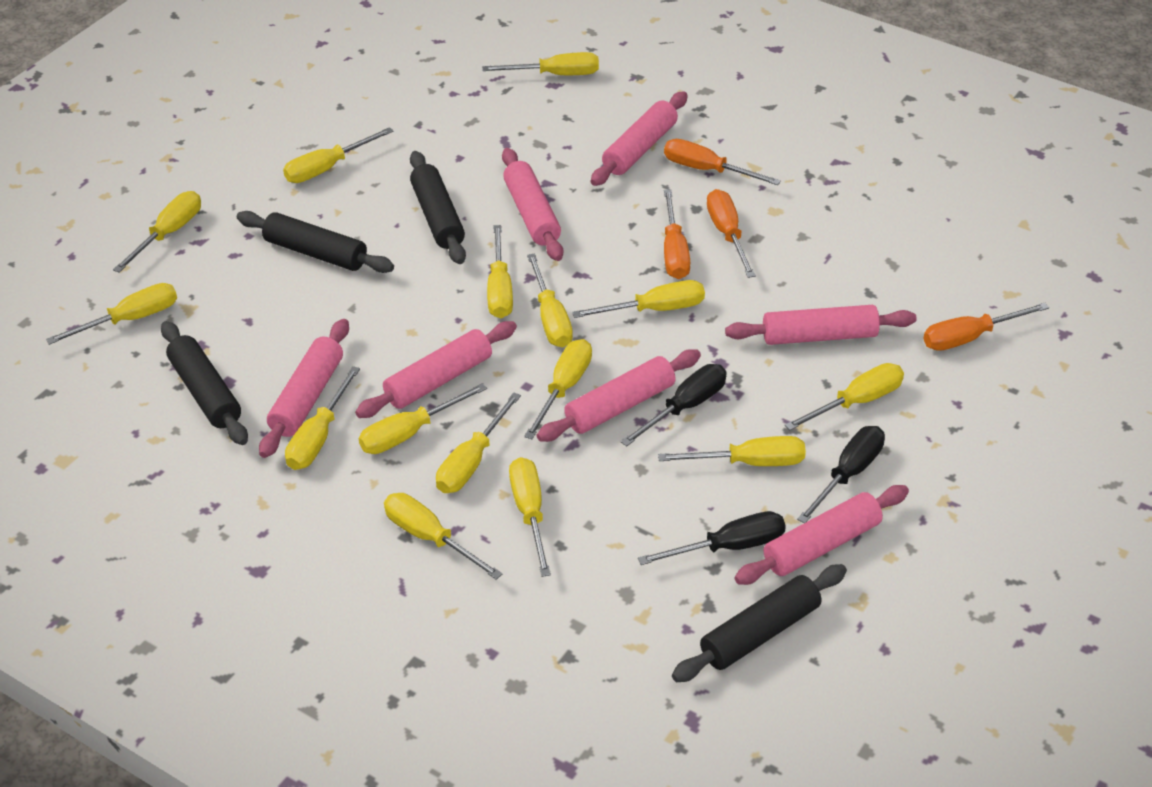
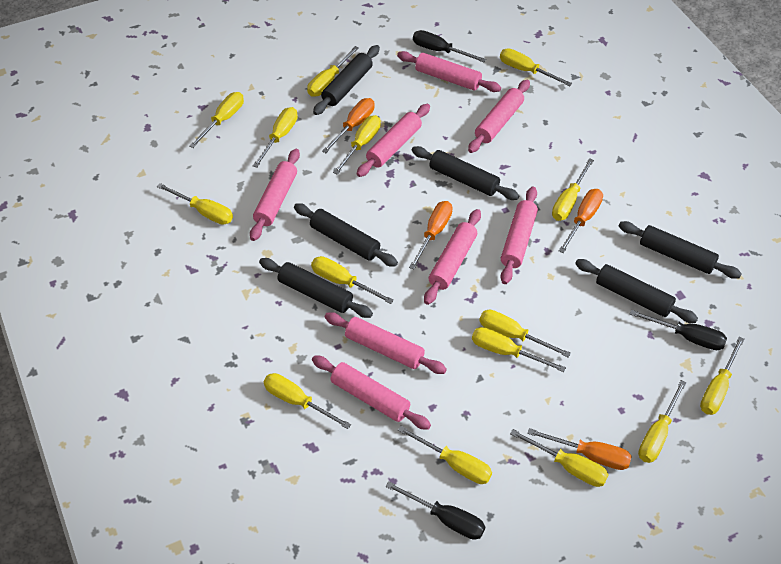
black rolling pin: 4 -> 6
pink rolling pin: 7 -> 8

